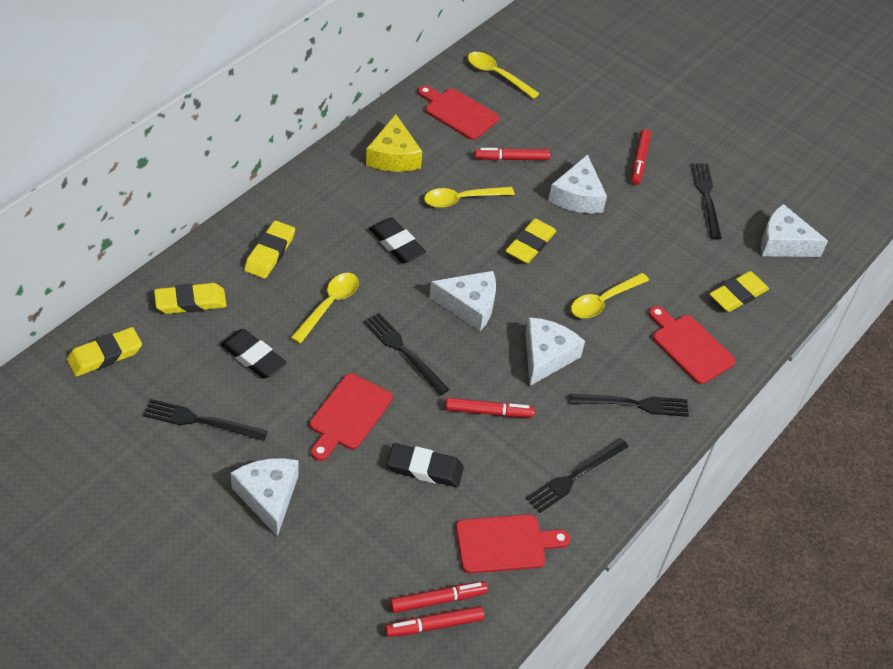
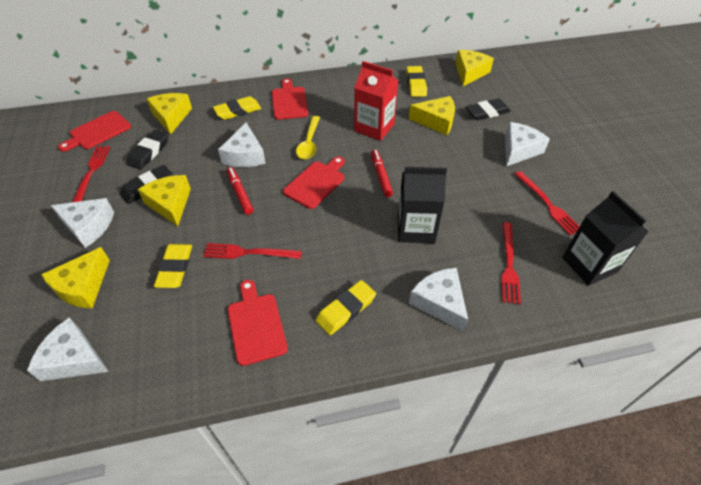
black carton: 0 -> 2
black fork: 5 -> 0
red carton: 0 -> 1
red fork: 0 -> 4
red marker: 5 -> 2
yellow cheese: 1 -> 5
yellow eraser: 5 -> 4
yellow spoon: 4 -> 1

